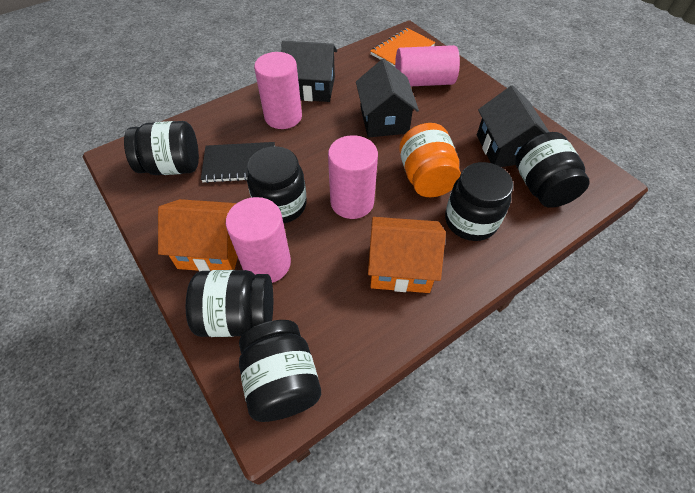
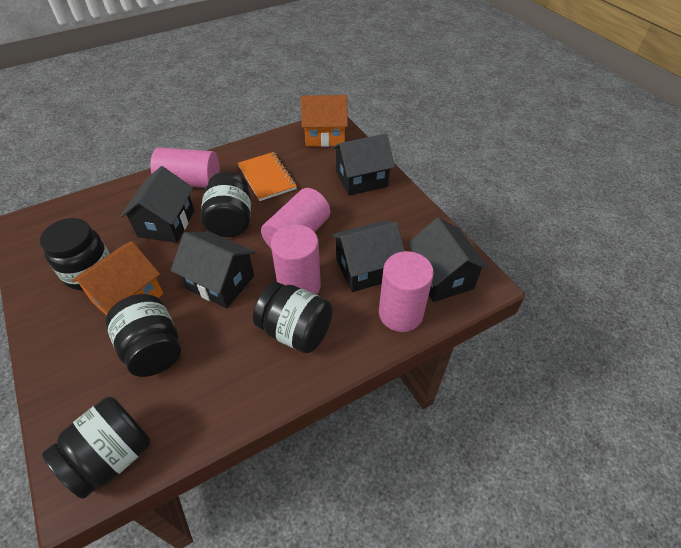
black house: 3 -> 5
black jar: 6 -> 5
black notebook: 1 -> 0
orange jar: 1 -> 0

